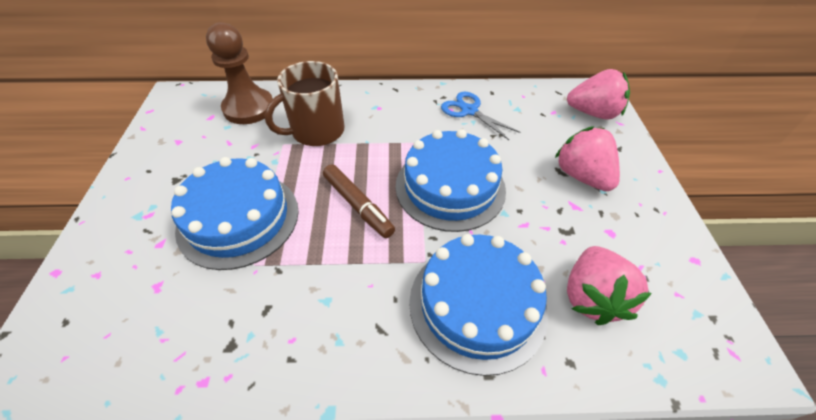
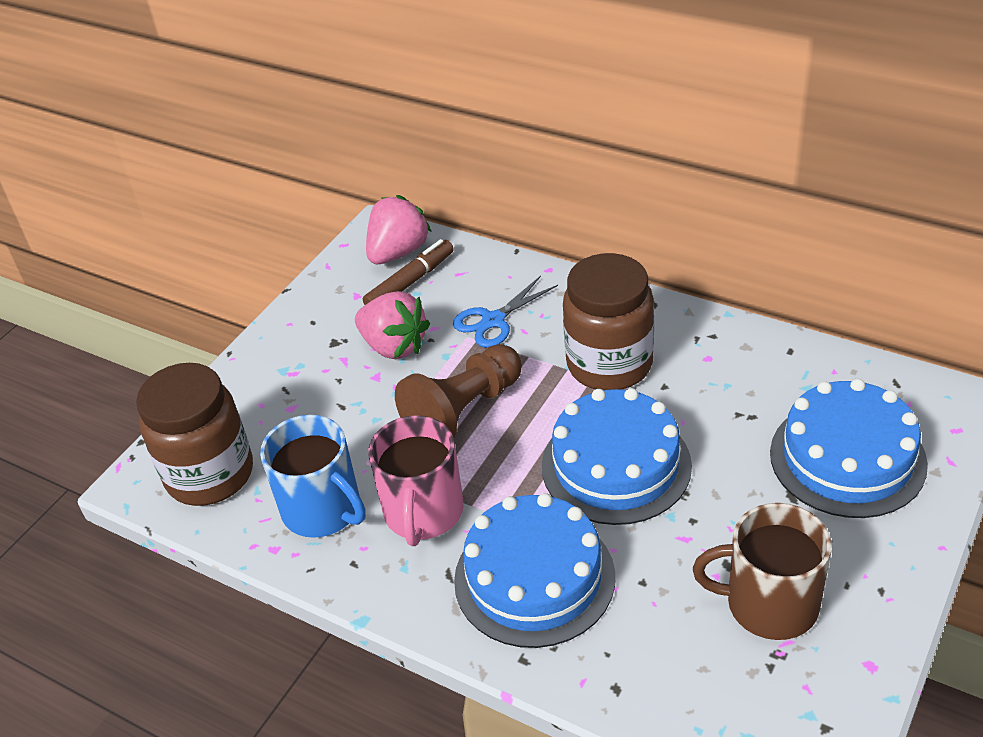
blue mug: 0 -> 1
brown jar: 0 -> 2
pink mug: 0 -> 1
pink strawberry: 3 -> 2

